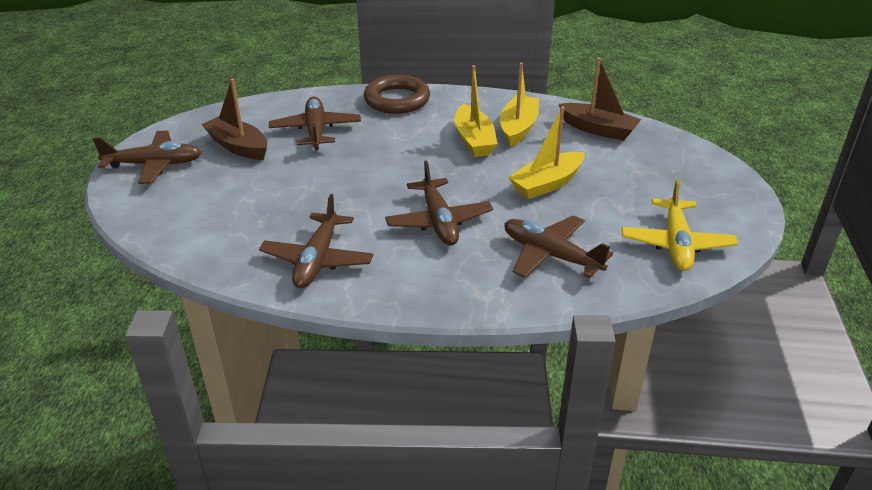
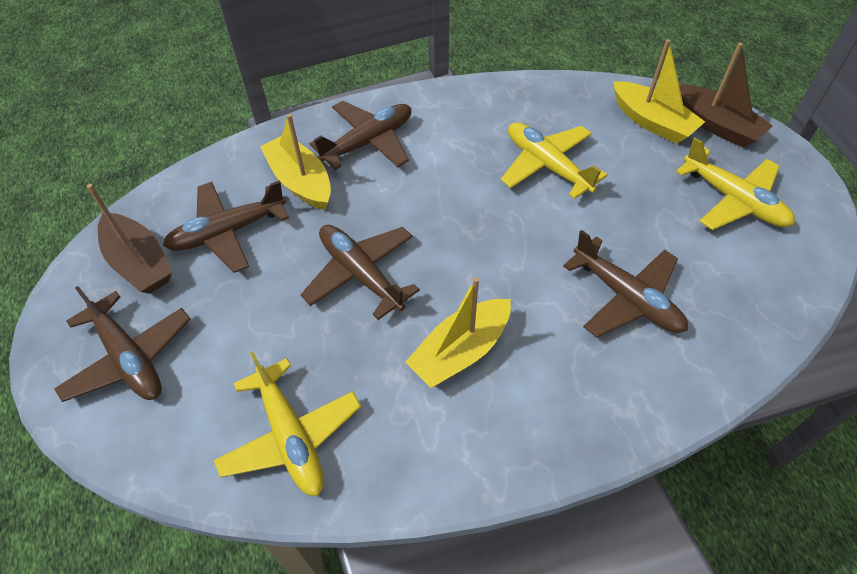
brown ring: 1 -> 0
yellow plane: 1 -> 3

